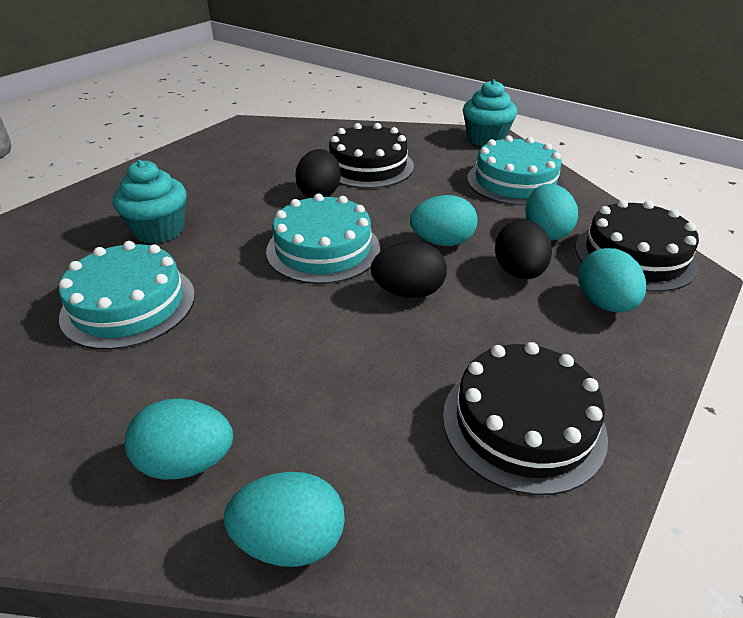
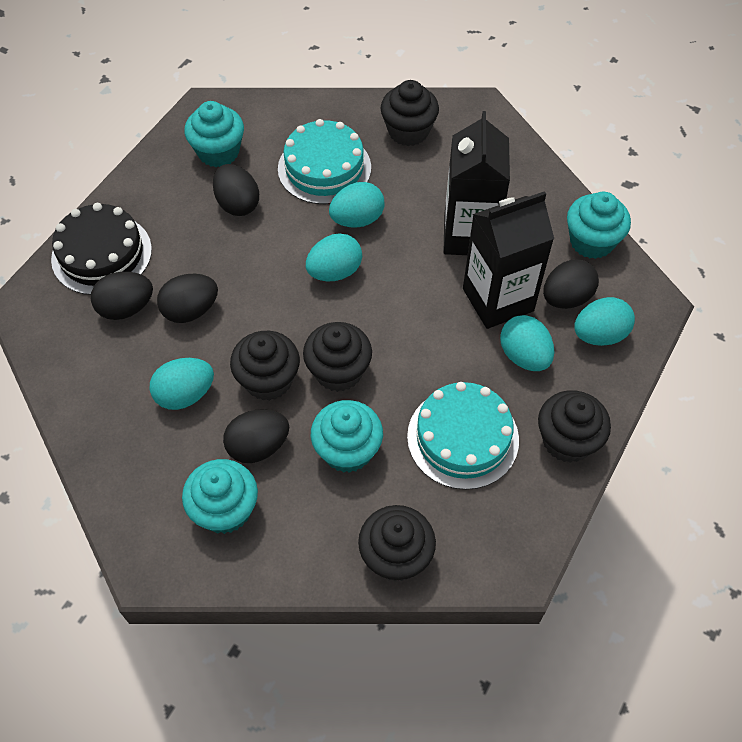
black cake: 3 -> 1
black carton: 0 -> 2
black cupcake: 0 -> 5
black egg: 3 -> 5
turquoise cake: 3 -> 2
turquoise cupcake: 2 -> 4

